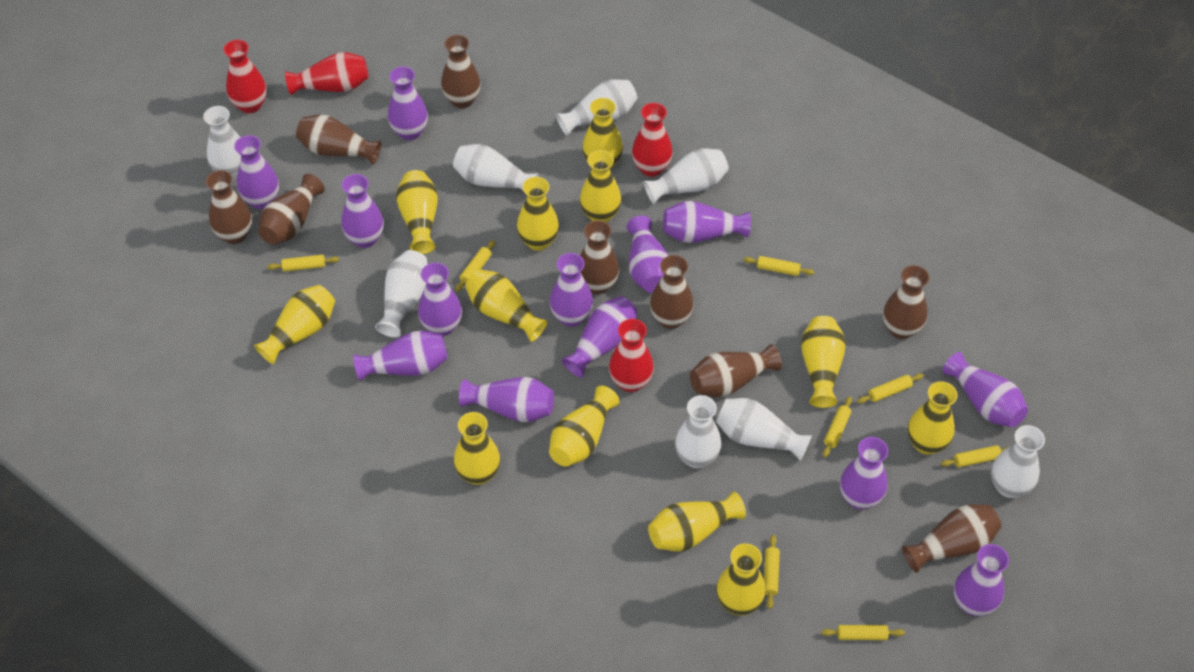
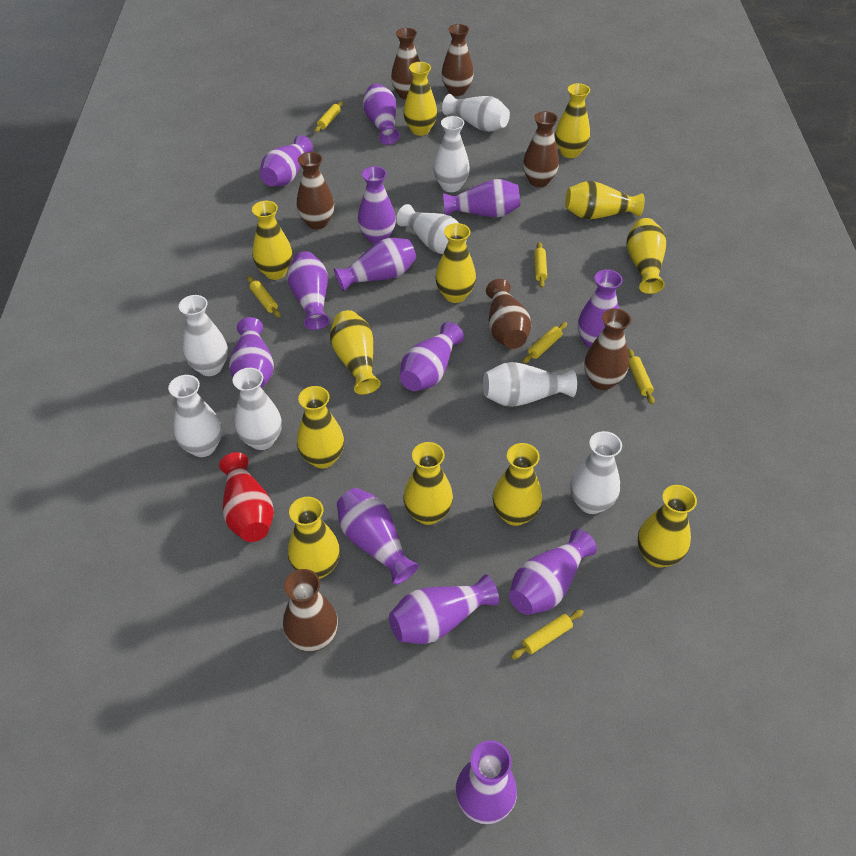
brown vase: 9 -> 7
red vase: 4 -> 1
yellow rolling pin: 8 -> 6

